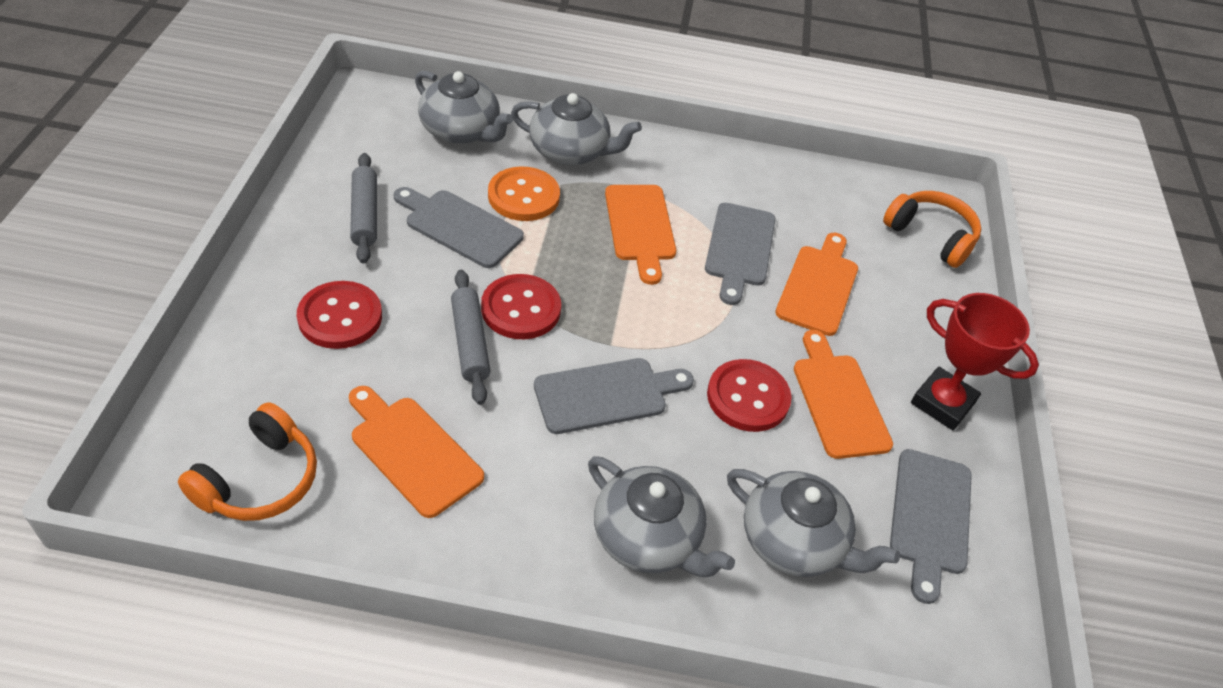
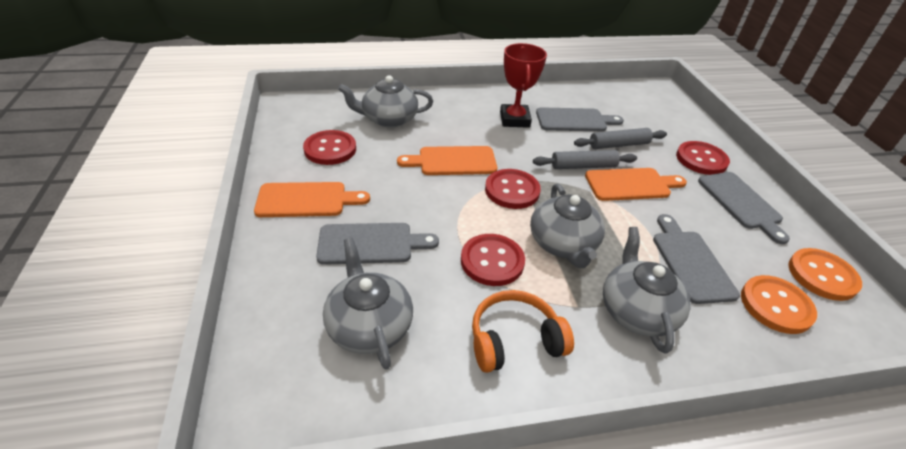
orange button: 1 -> 2
orange cutting board: 4 -> 3
orange headphones: 2 -> 1
red button: 3 -> 4

